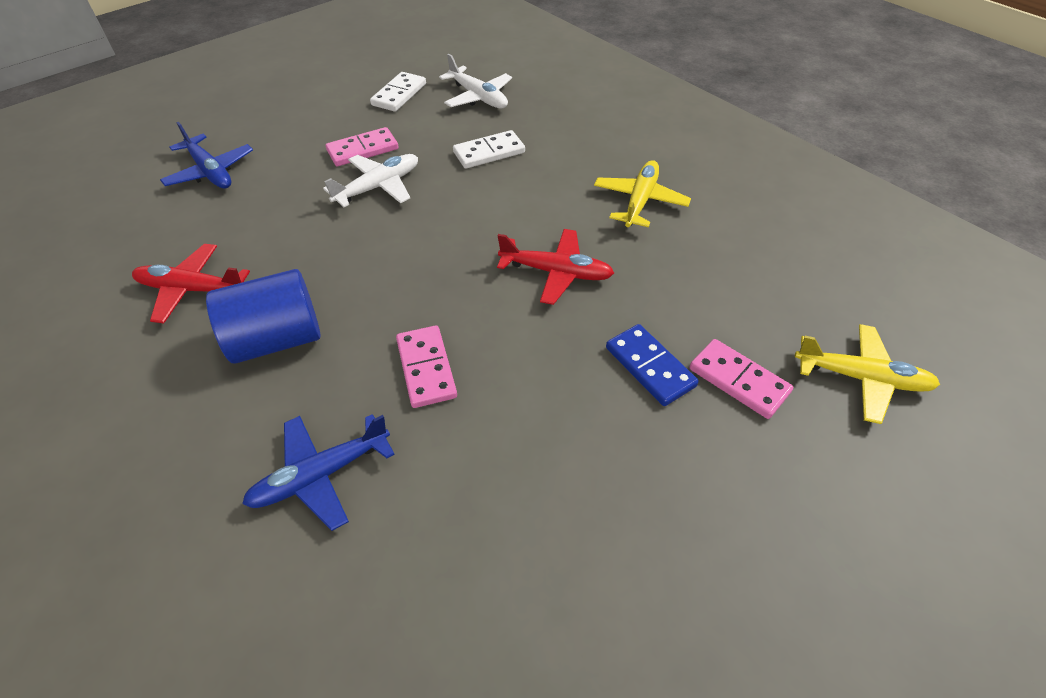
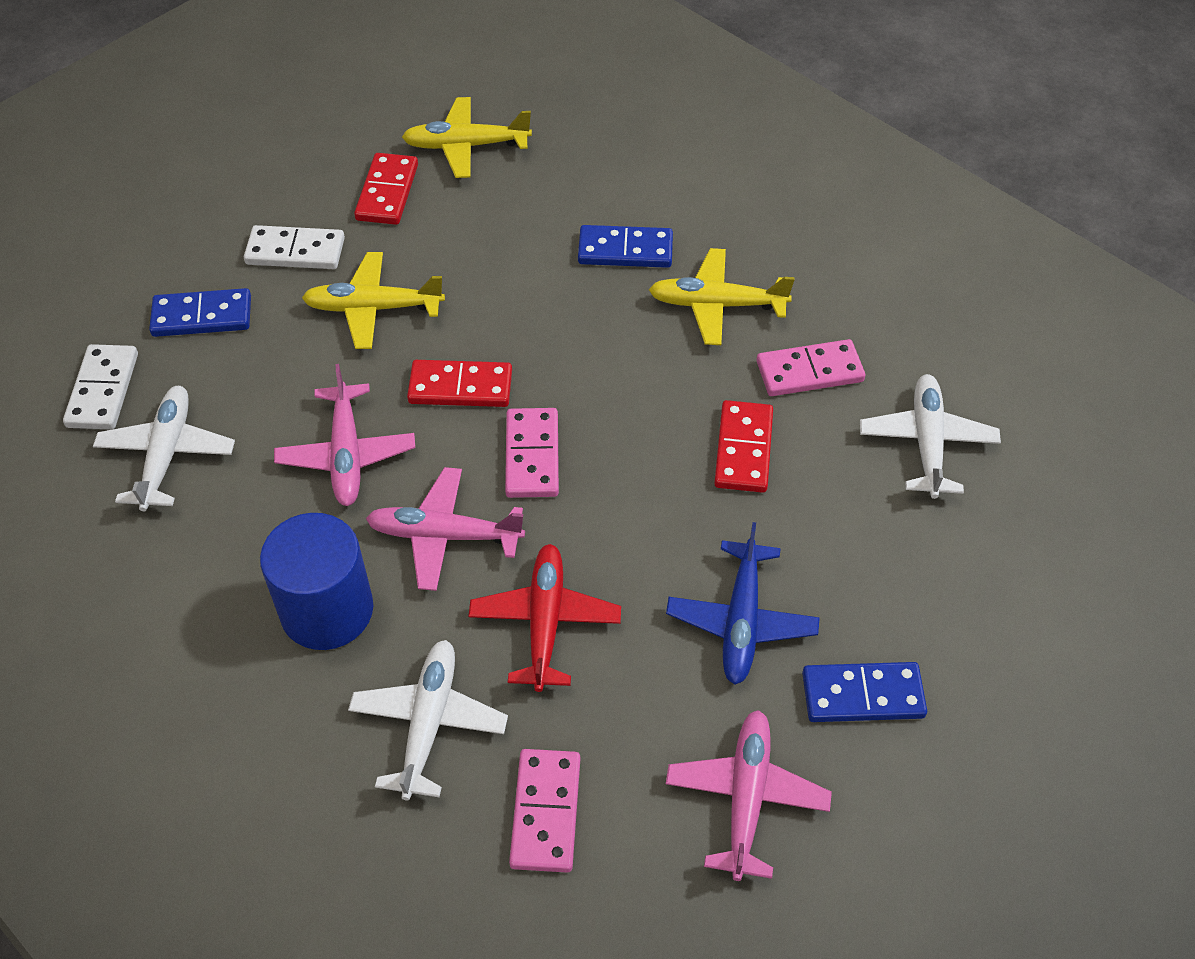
blue domino: 1 -> 3
blue plane: 2 -> 1
pink plane: 0 -> 3
red domino: 0 -> 3
red plane: 2 -> 1
white plane: 2 -> 3
yellow plane: 2 -> 3

